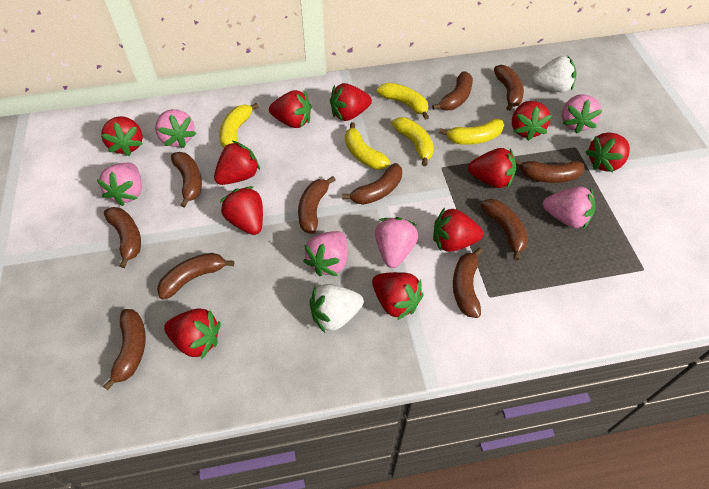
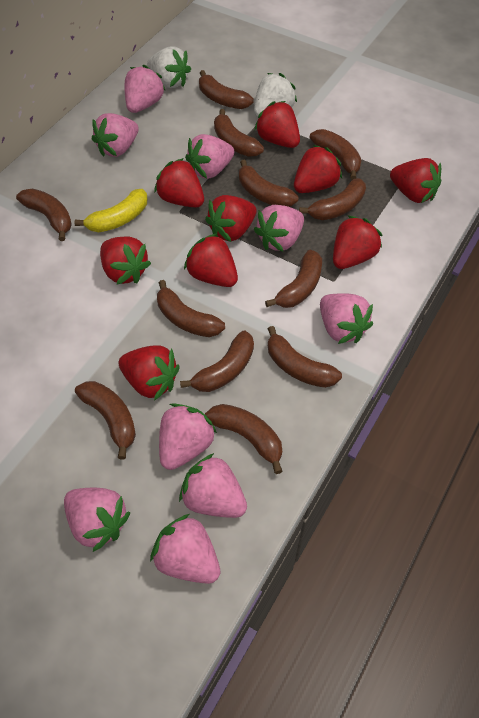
brown banana: 11 -> 12
pink strawberry: 6 -> 9
red strawberry: 11 -> 9
yellow banana: 5 -> 1

